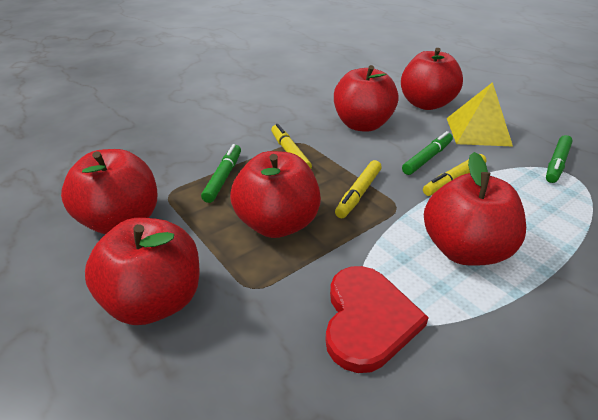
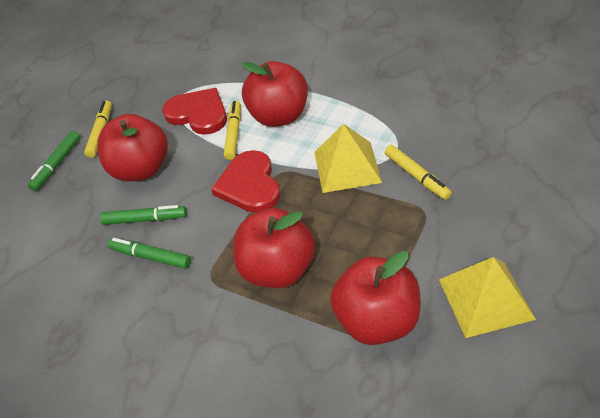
red apple: 6 -> 4
red heart: 1 -> 2
yellow pyramid: 1 -> 2

